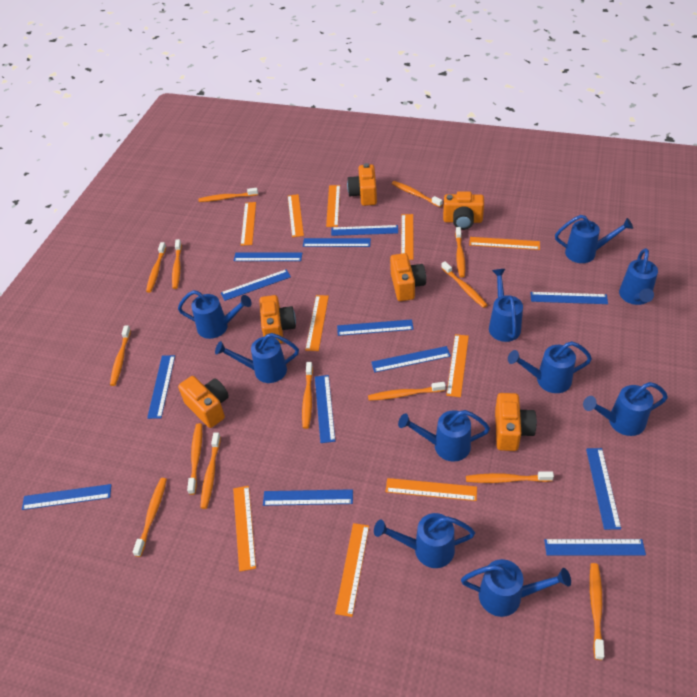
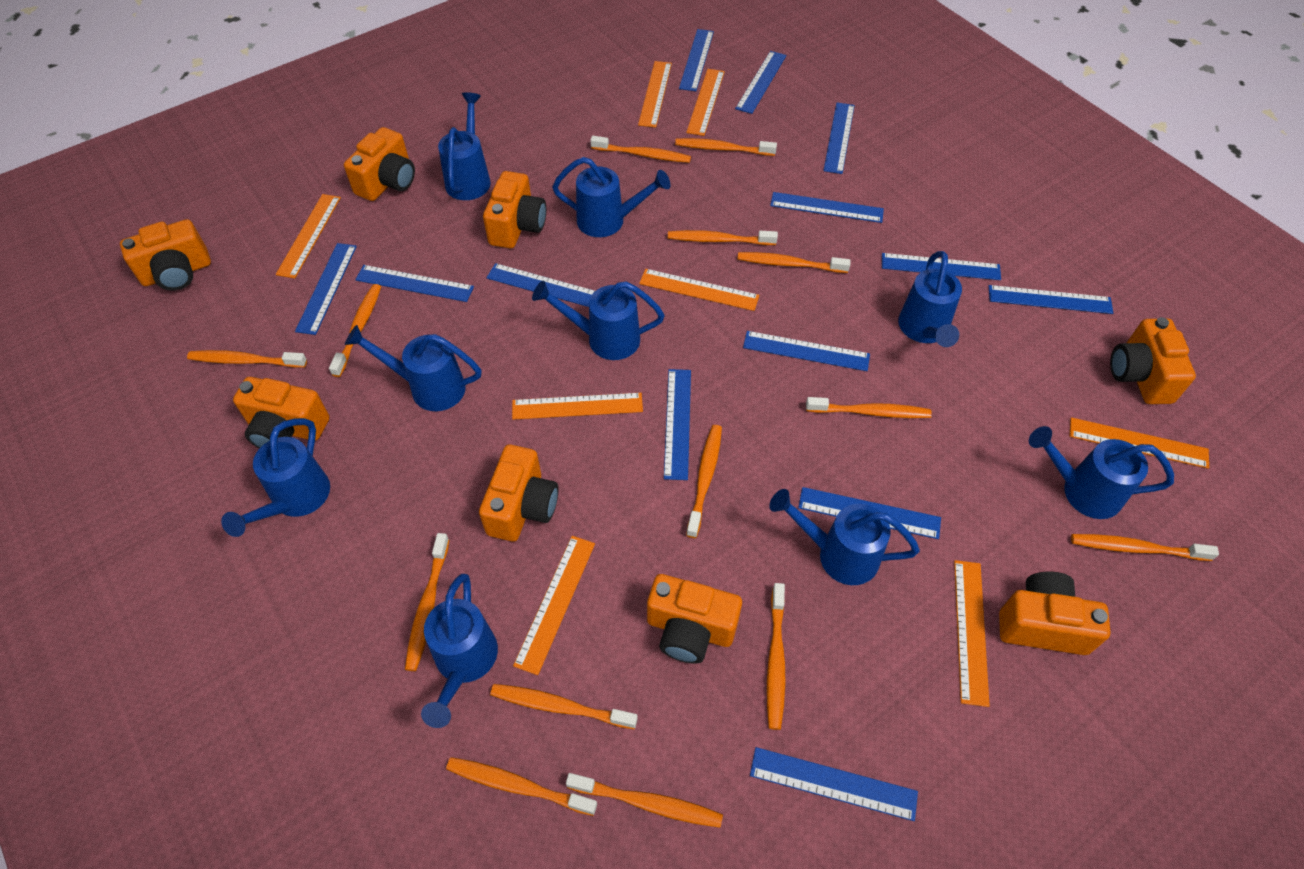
blue watering can: 10 -> 9
orange camera: 6 -> 8
orange ruler: 10 -> 8

